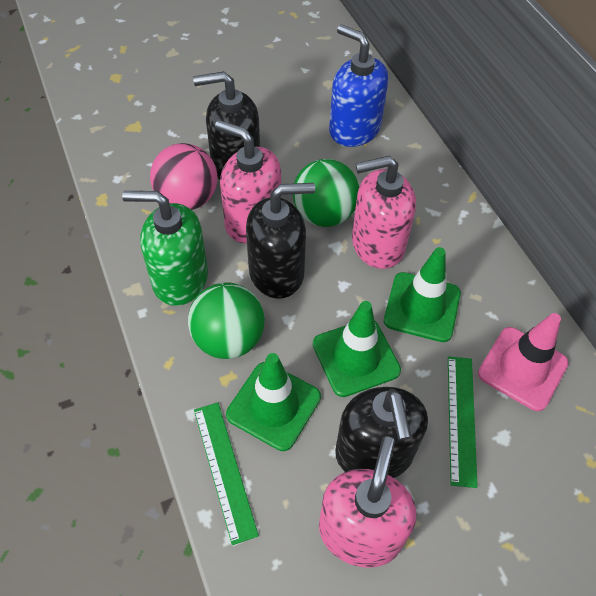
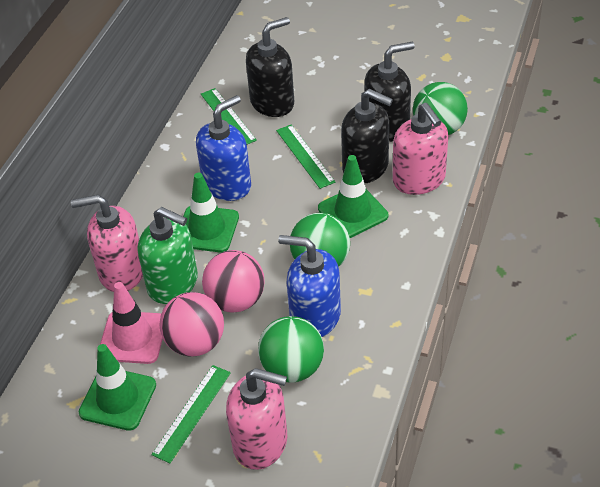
blue soap dispenser: 1 -> 2
green ball: 2 -> 3
green ruler: 2 -> 3
pink ball: 1 -> 2

